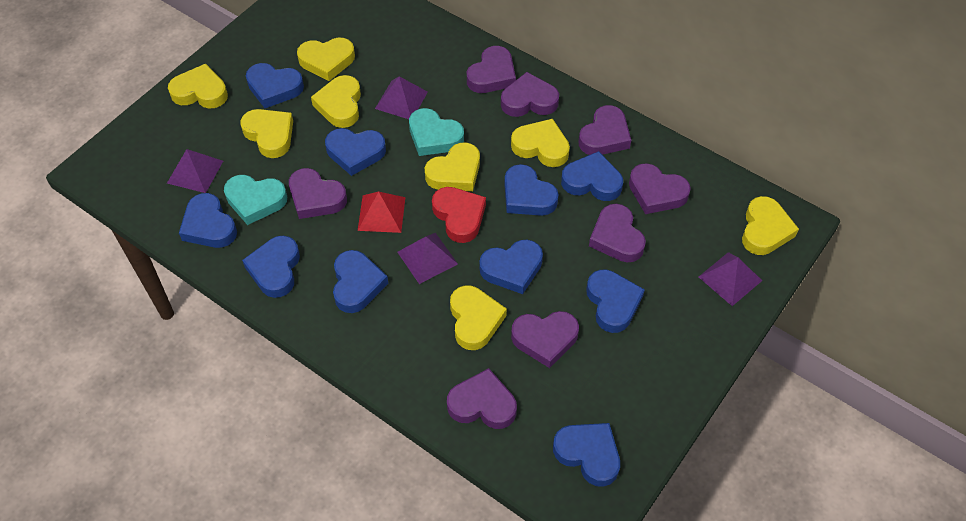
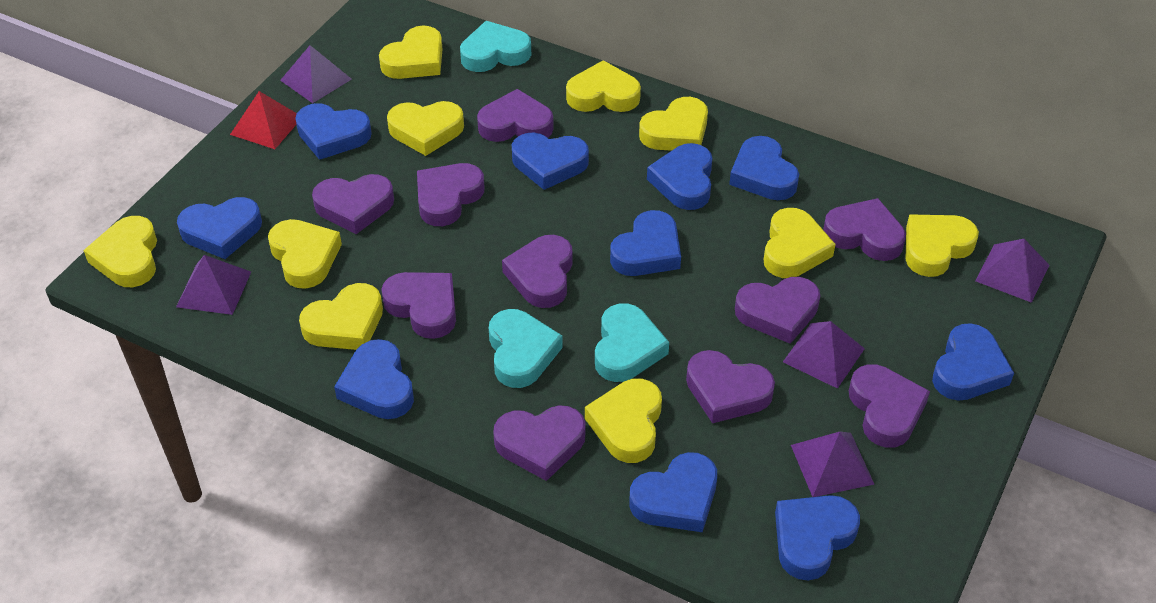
purple heart: 8 -> 10
purple pyramid: 4 -> 5
red heart: 1 -> 0
turquoise heart: 2 -> 3
yellow heart: 8 -> 10

